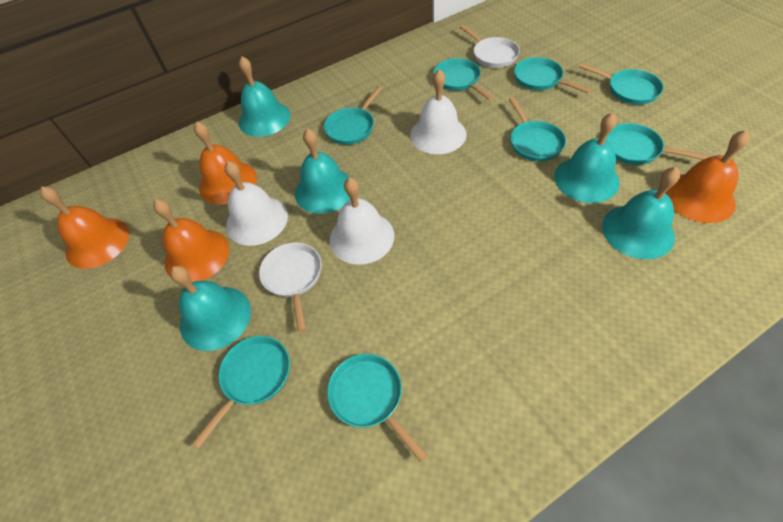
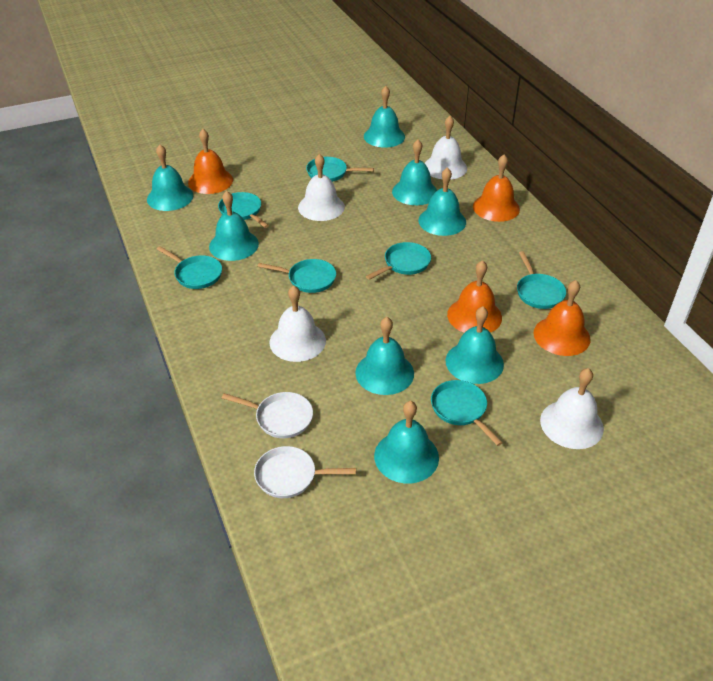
turquoise bell: 5 -> 8
turquoise pan: 8 -> 7
white bell: 3 -> 4

